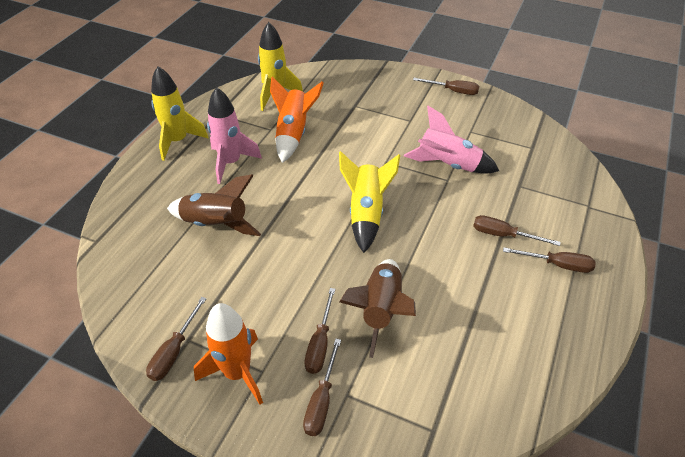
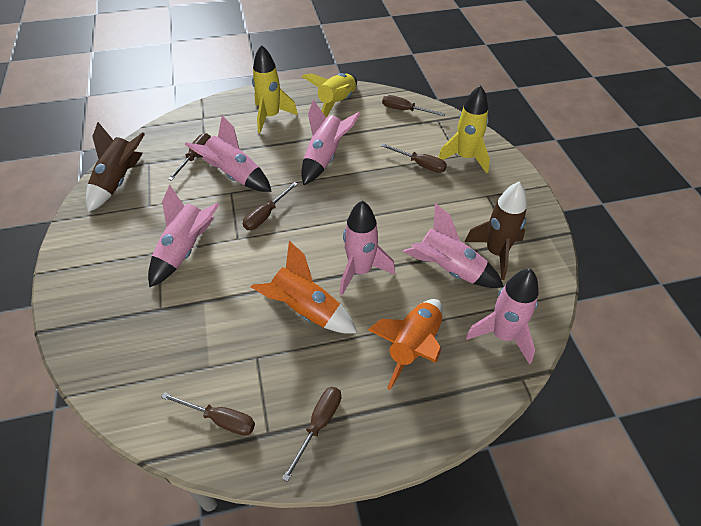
pink rocket: 2 -> 6

